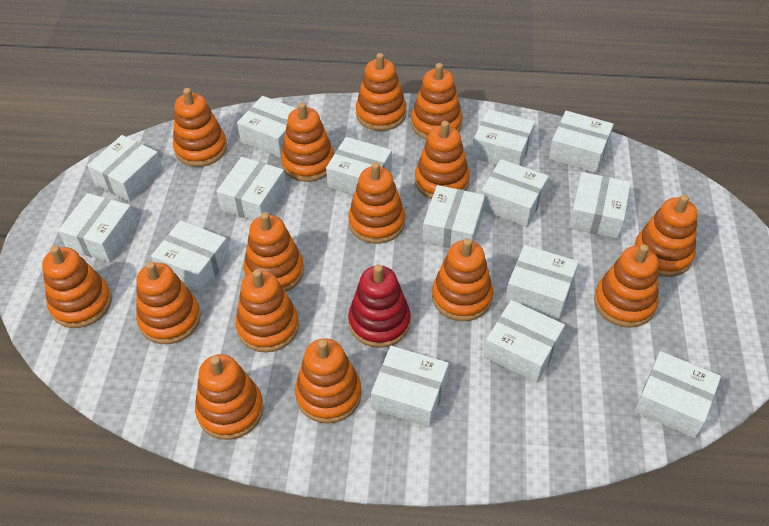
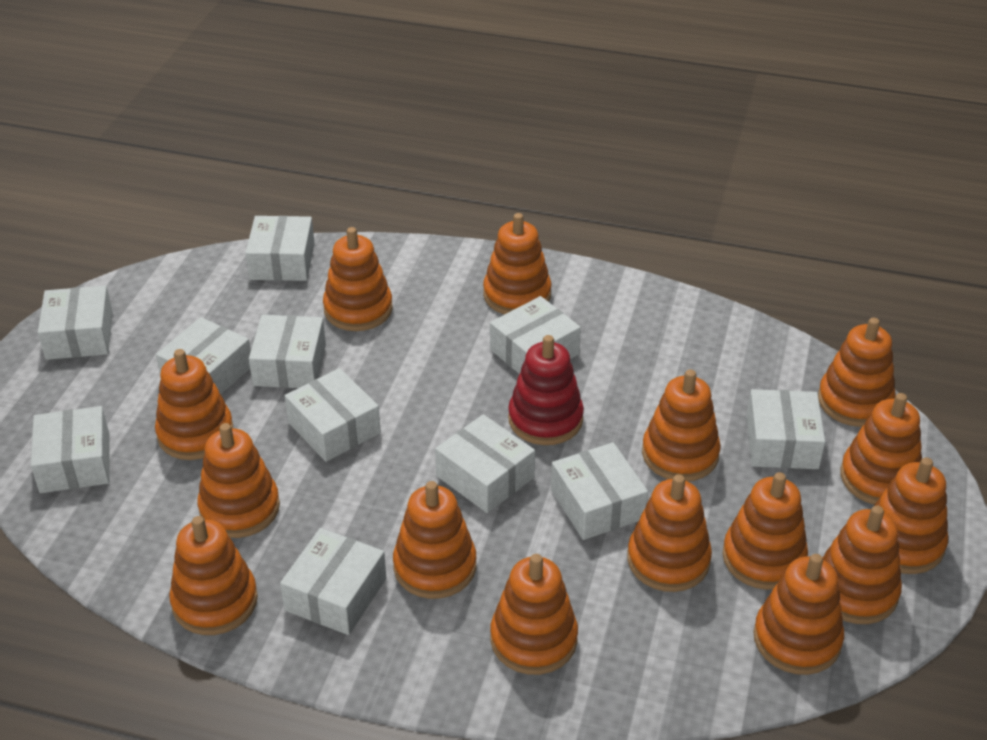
white box: 15 -> 11

